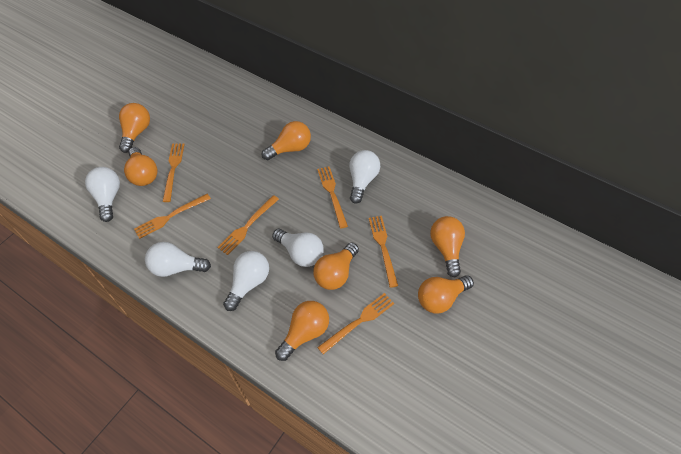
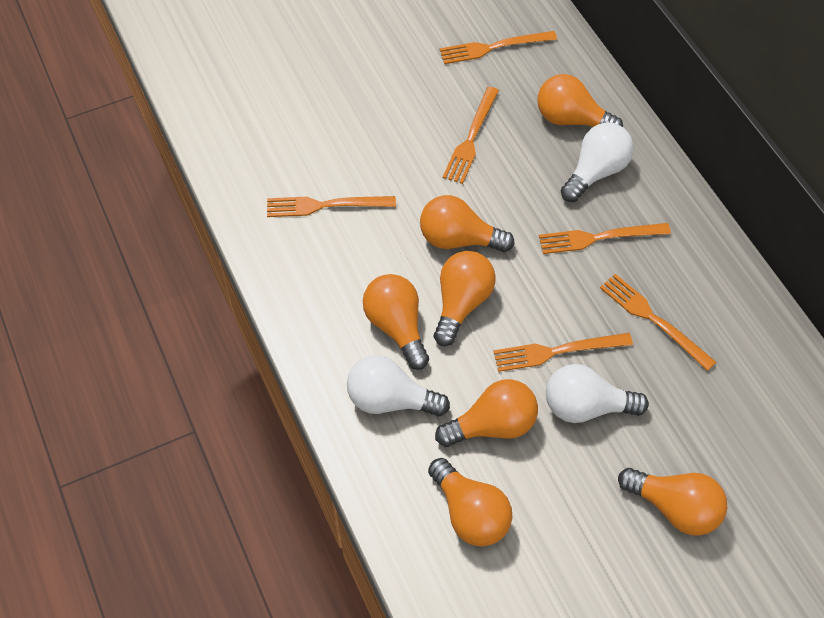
white light bulb: 5 -> 3

